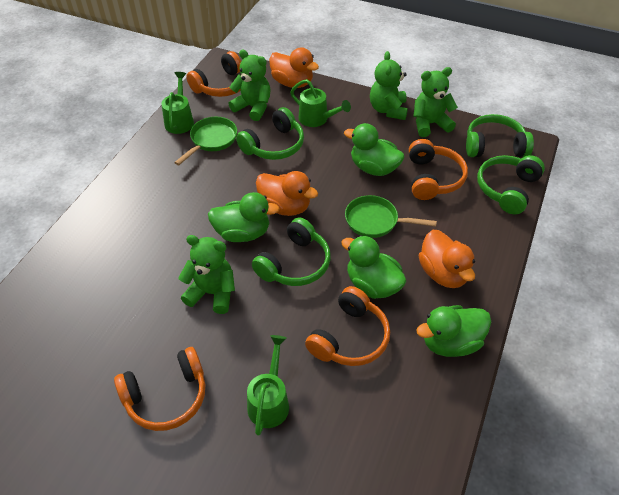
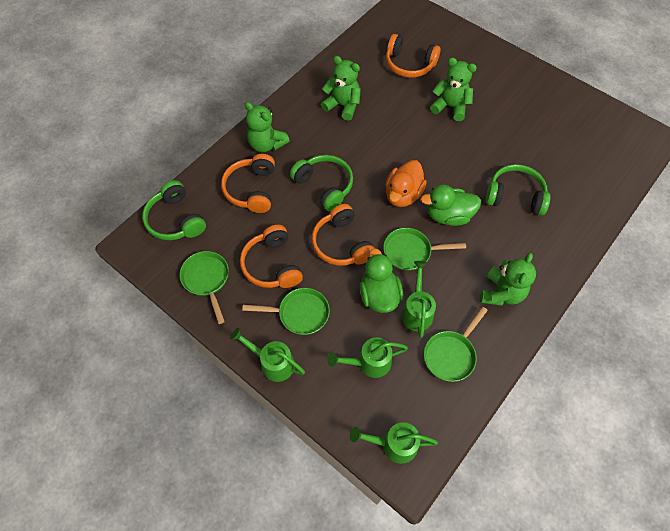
green duck: 4 -> 2
green headphones: 4 -> 3
green pan: 2 -> 4
green watering can: 3 -> 4
orange duck: 3 -> 1

